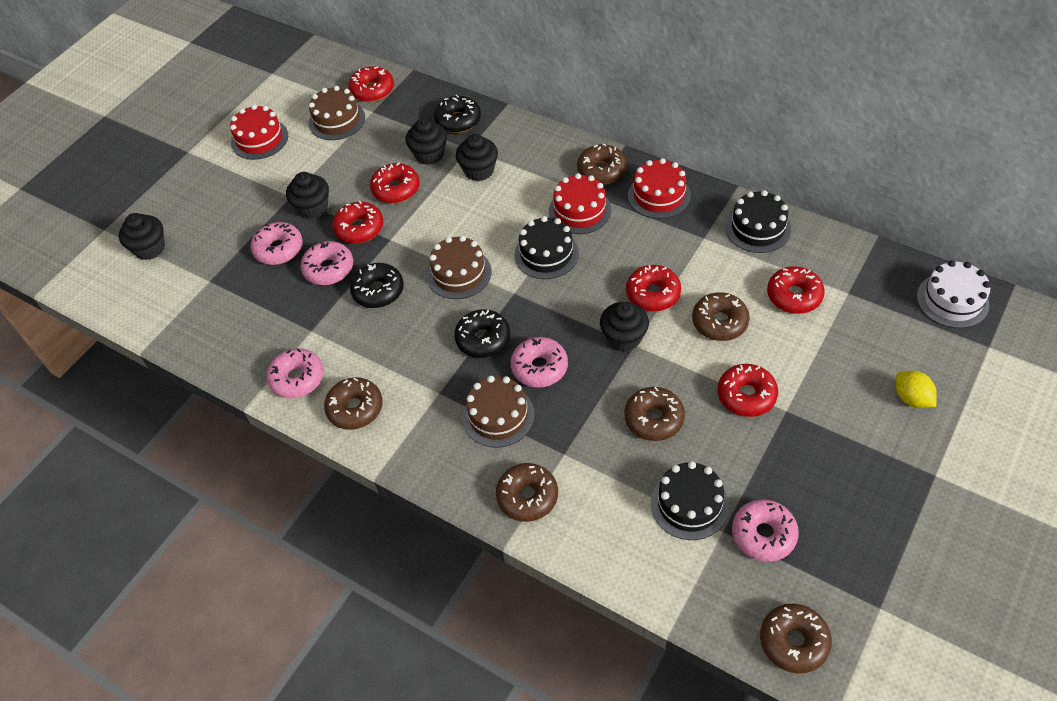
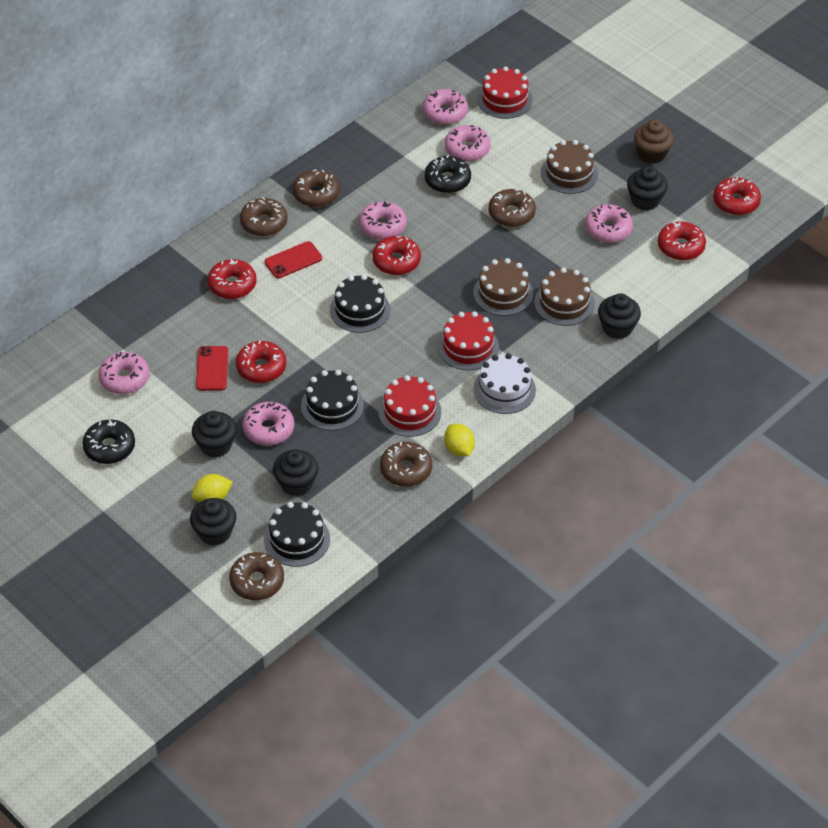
black donut: 3 -> 2
brown cupcake: 0 -> 1
brown donut: 6 -> 5
pink donut: 5 -> 6
red donut: 6 -> 5
red phone: 0 -> 2
yellow lemon: 1 -> 2

